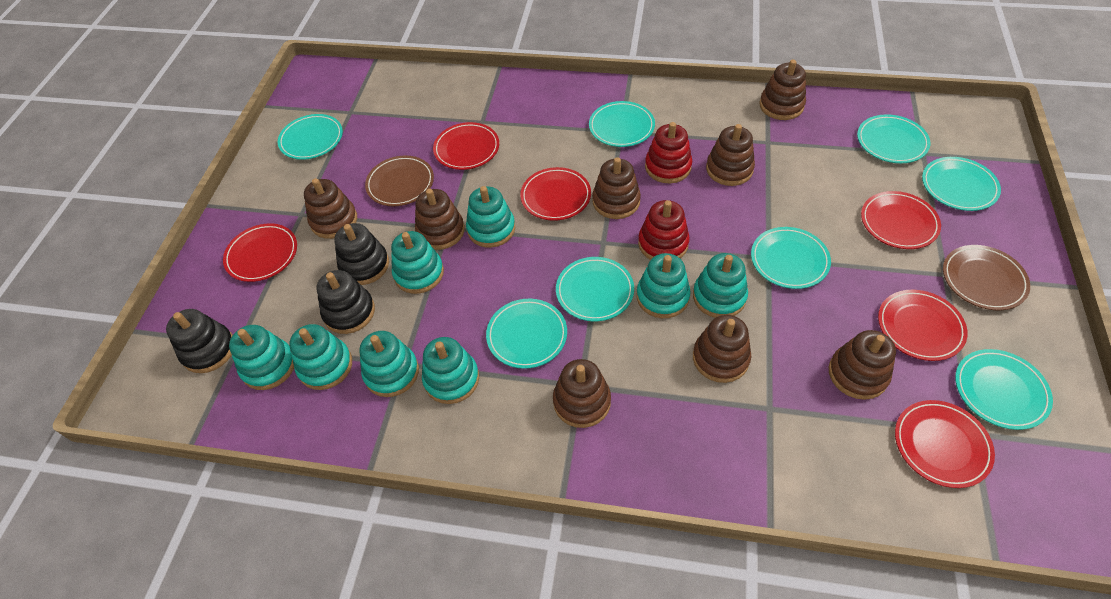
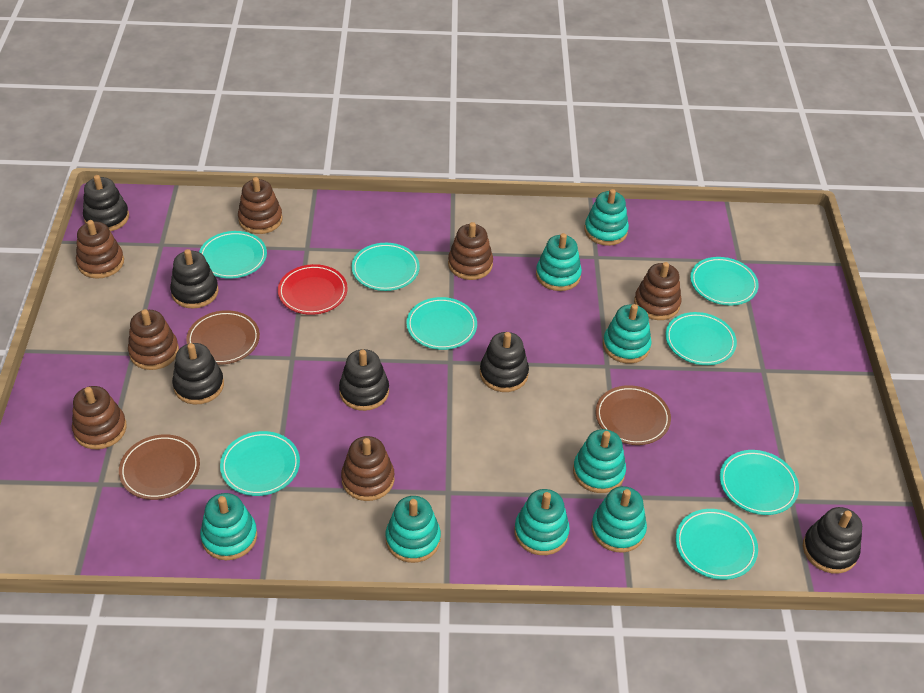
black stacking toy: 3 -> 6
brown plate: 2 -> 3
brown stacking toy: 8 -> 7
red plate: 6 -> 1
red stacking toy: 2 -> 0

